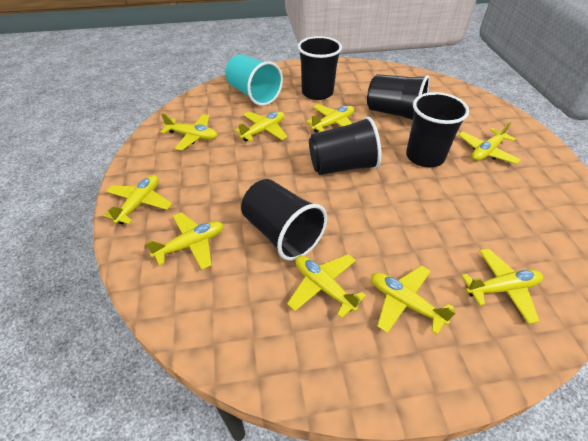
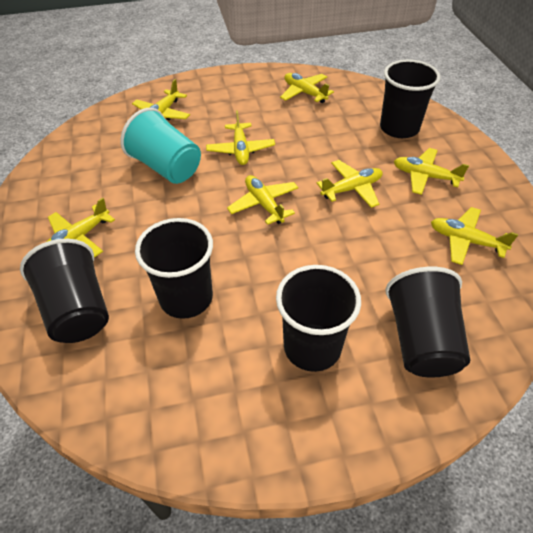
yellow plane: 9 -> 8

